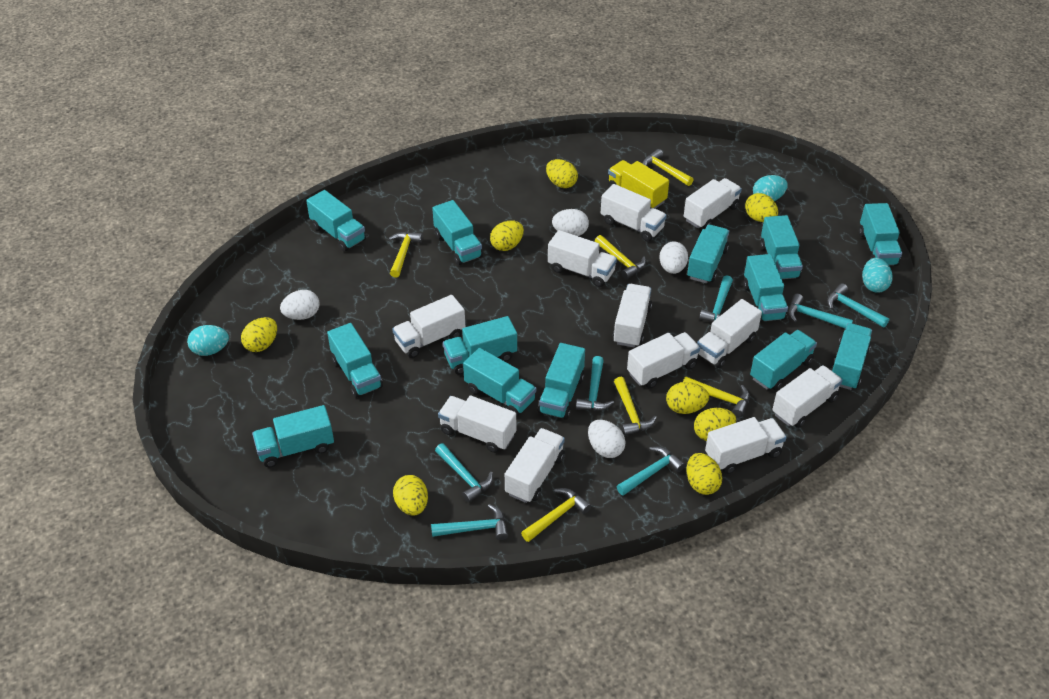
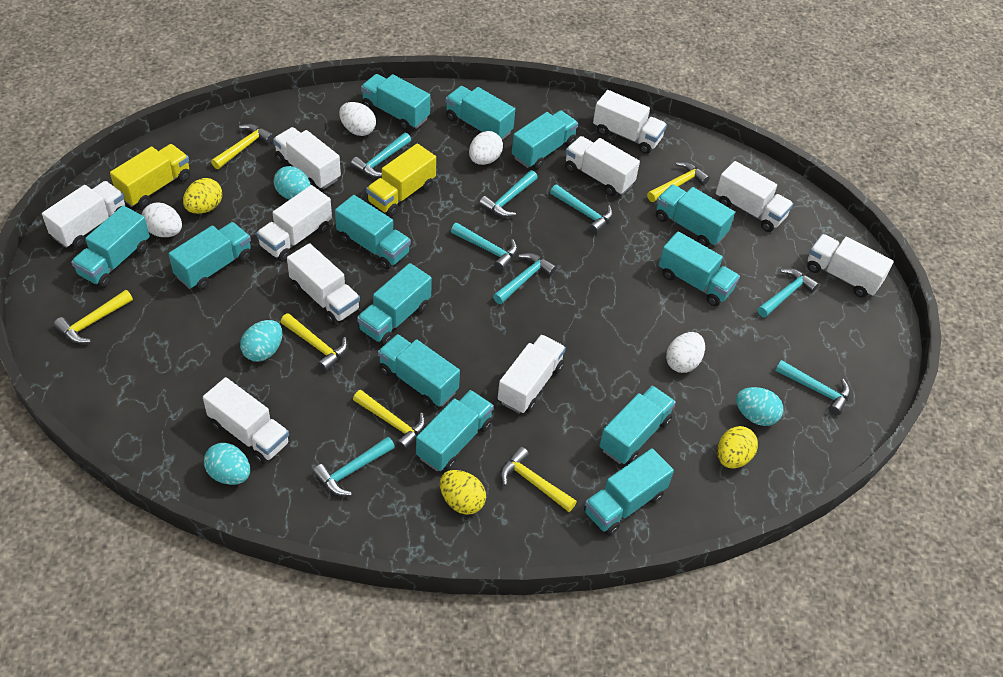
turquoise egg: 3 -> 4
turquoise hammer: 7 -> 8
white truck: 11 -> 10
yellow egg: 8 -> 3
yellow truck: 1 -> 2

